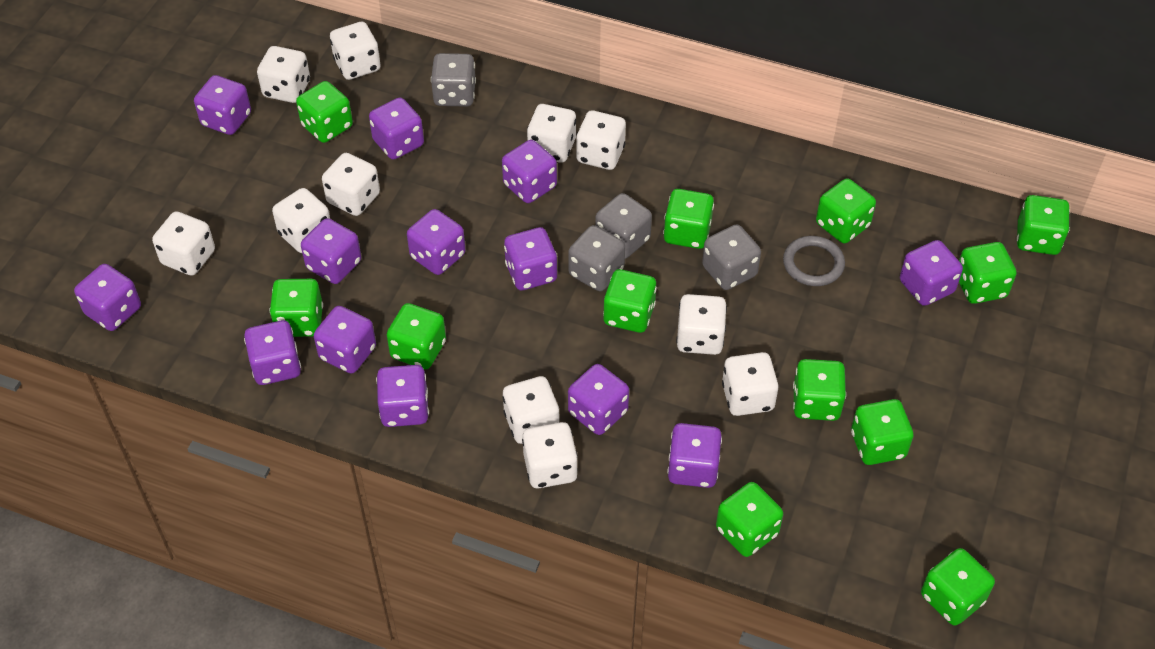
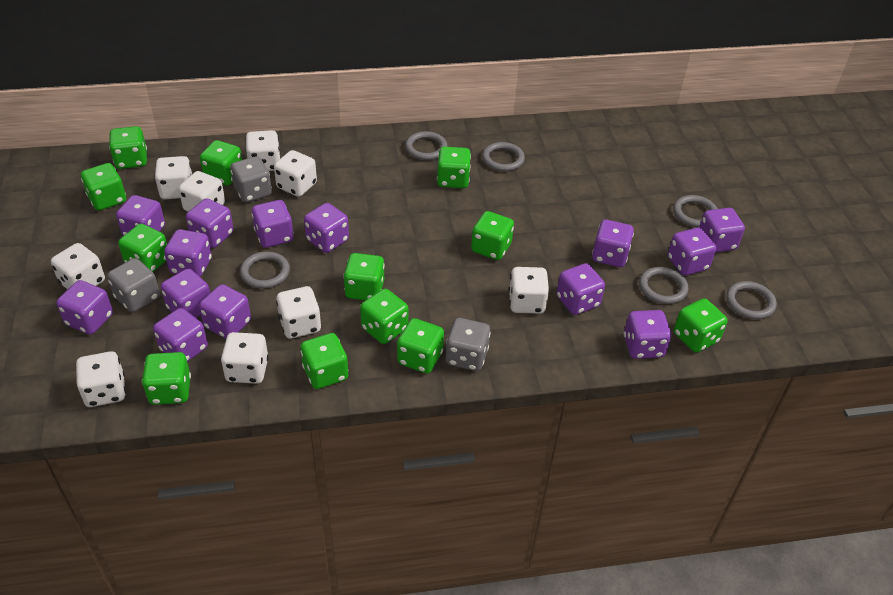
grey dice: 4 -> 3
grey ring: 1 -> 6
purple dice: 13 -> 14
white dice: 11 -> 9

